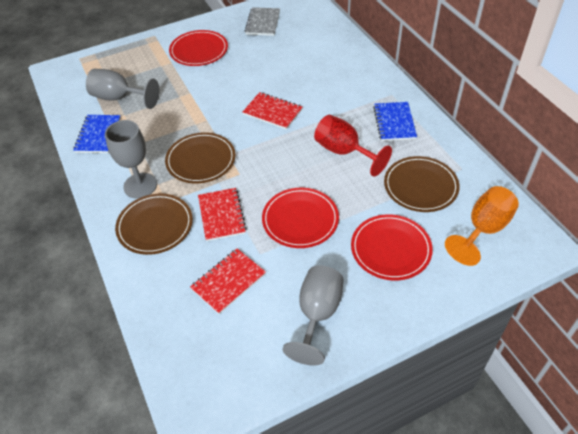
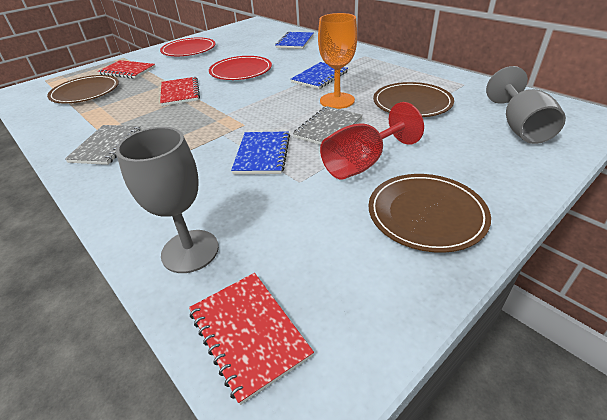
blue notebook: 2 -> 3
grey goblet: 3 -> 2
grey notebook: 1 -> 2
red plate: 3 -> 2

